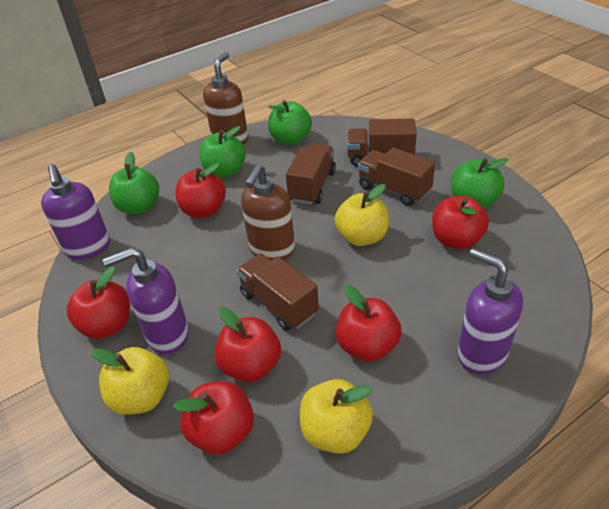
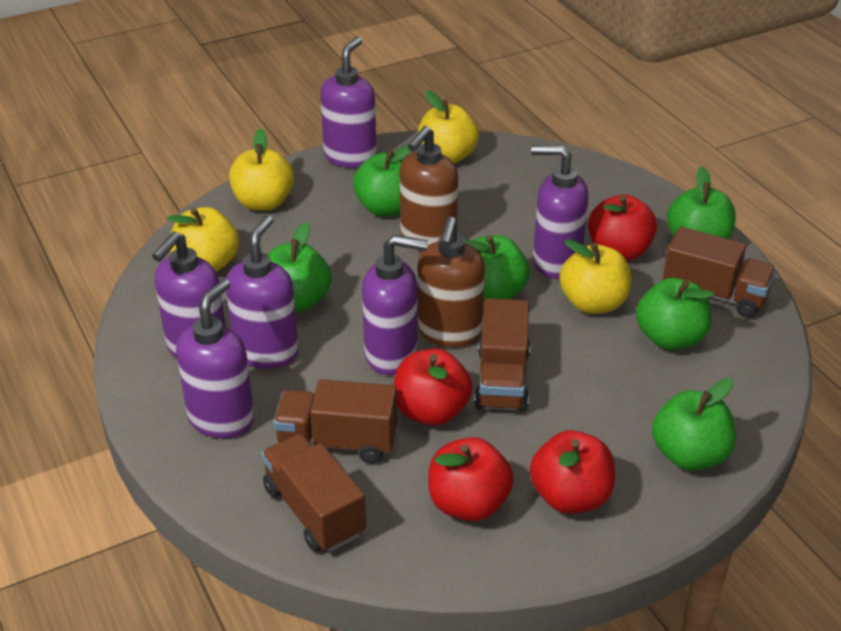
green apple: 4 -> 6
purple soap dispenser: 3 -> 6
red apple: 6 -> 4
yellow apple: 3 -> 4

